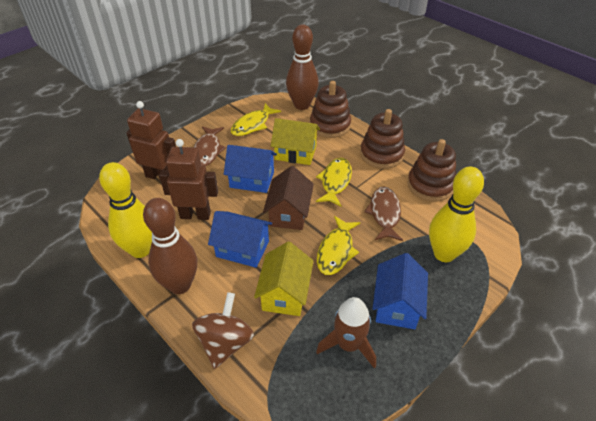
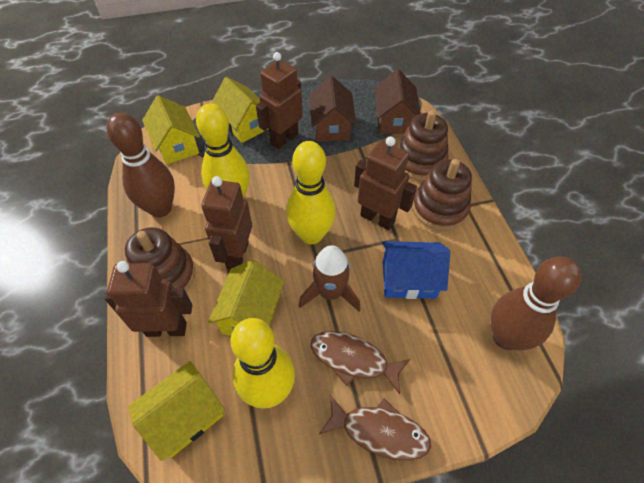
blue house: 3 -> 1
brown house: 1 -> 2
brown robot: 2 -> 4
brown spinning top: 1 -> 0
yellow bowling pin: 2 -> 3
yellow fish: 3 -> 0
yellow house: 2 -> 4

